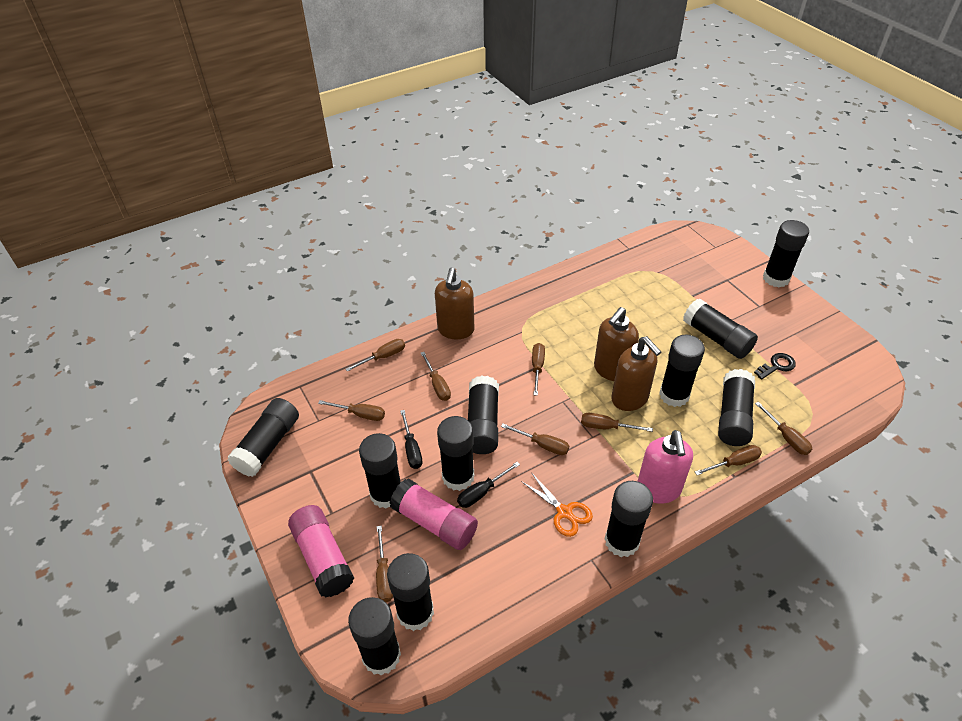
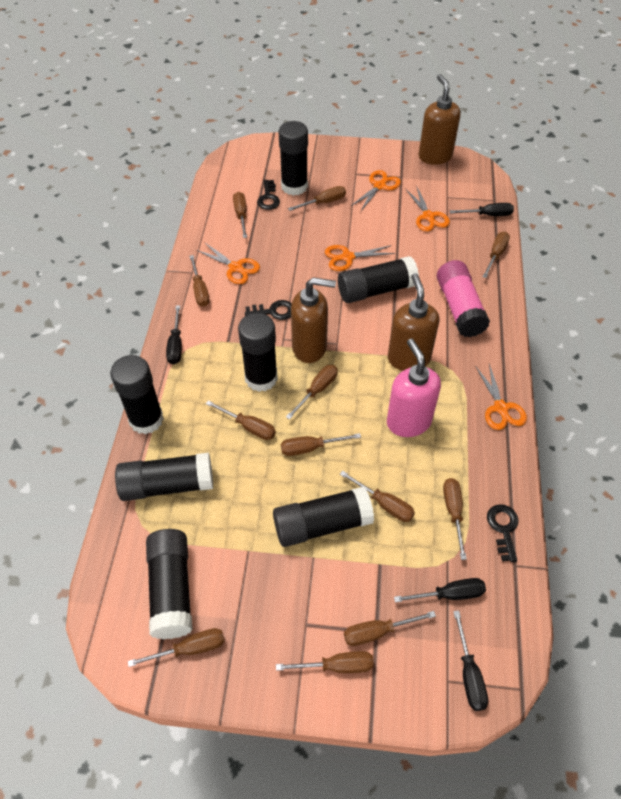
black glue stick: 11 -> 7
black key: 1 -> 3
black screwdriver: 2 -> 4
brown screwdriver: 9 -> 12
orange scissors: 1 -> 5
pink glue stick: 2 -> 1

